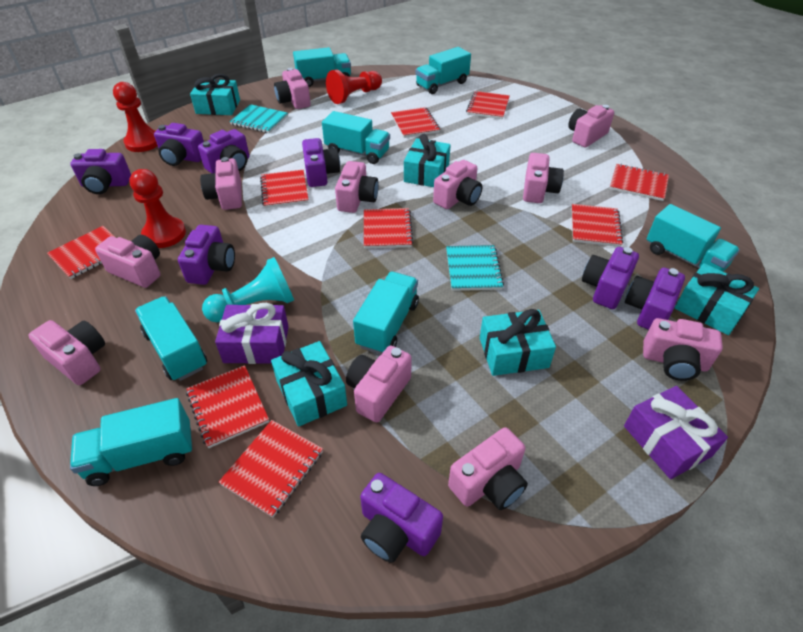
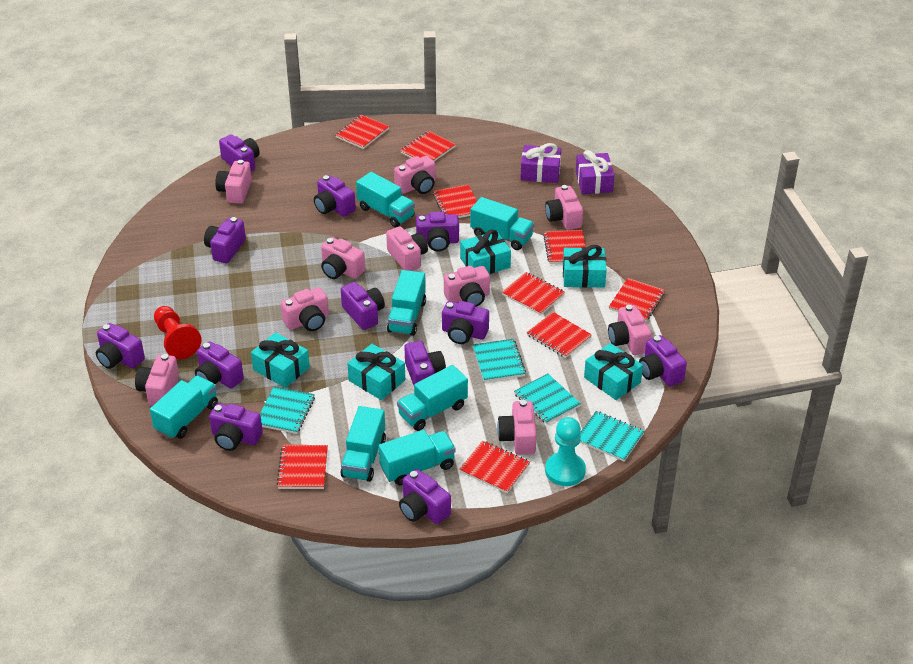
pink camera: 11 -> 10
purple camera: 8 -> 12
red pawn: 3 -> 1
turquoise notebook: 2 -> 4

